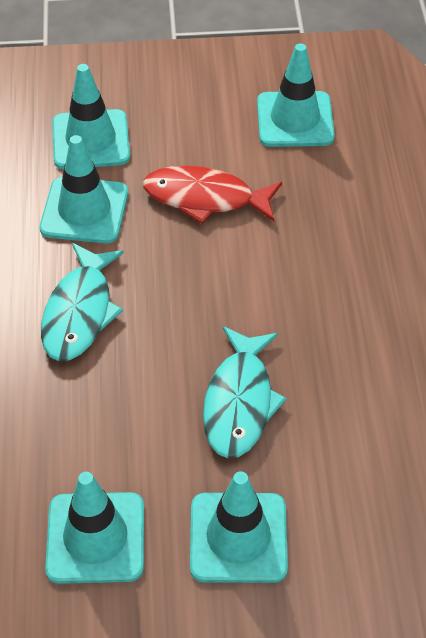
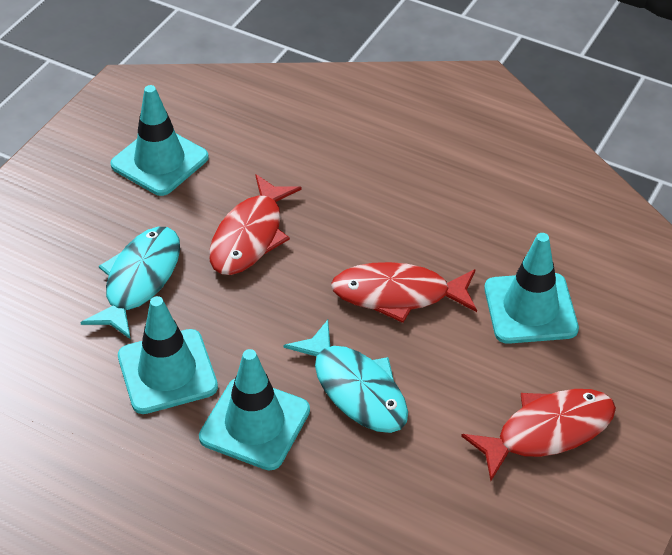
red fish: 1 -> 3
turquoise traffic cone: 5 -> 4

